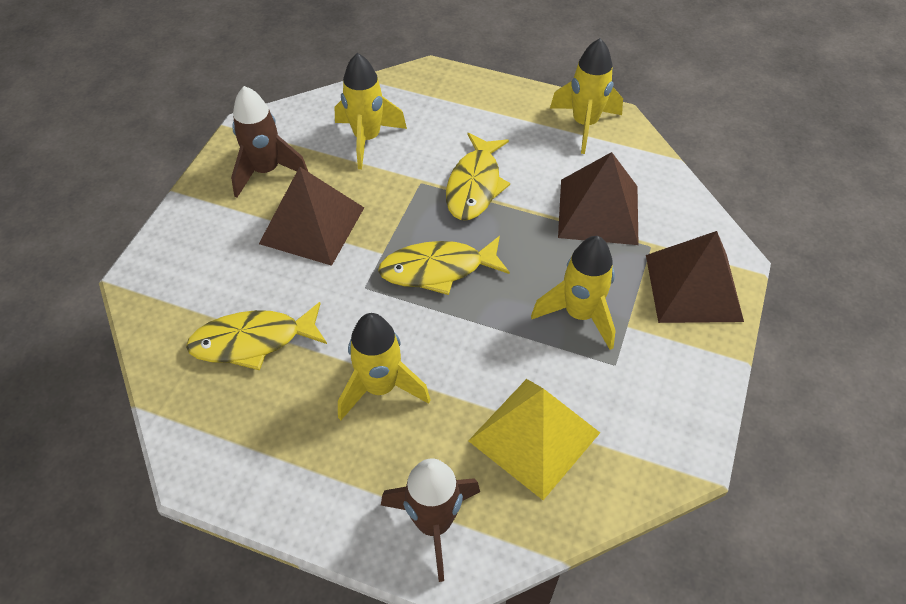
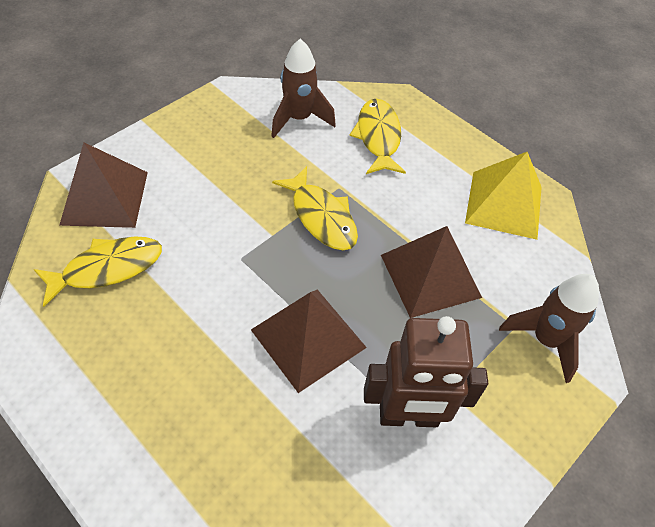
brown robot: 0 -> 1
yellow rocket: 4 -> 0

